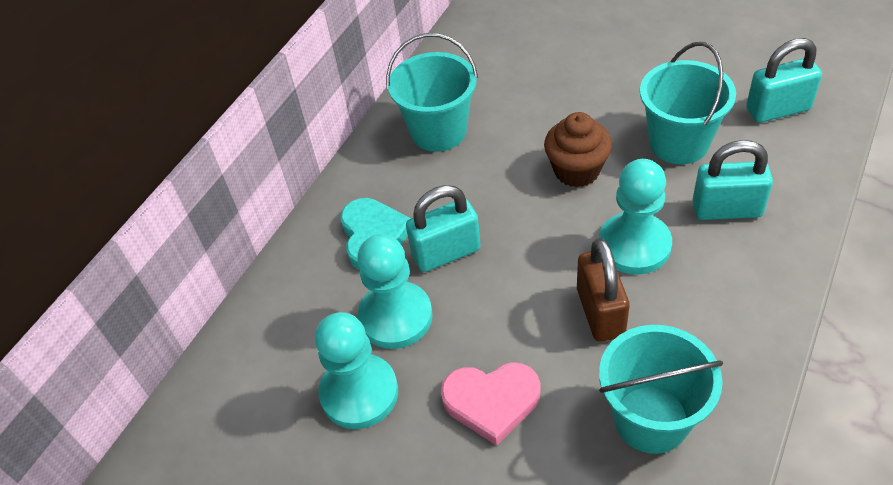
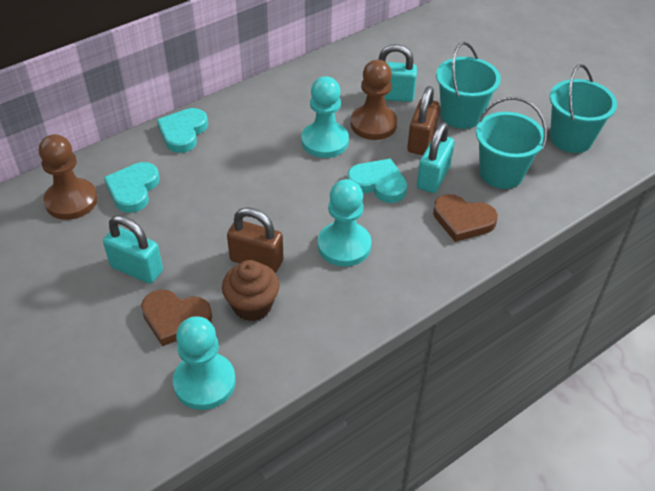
brown heart: 0 -> 2
brown padlock: 1 -> 2
brown pawn: 0 -> 2
pink heart: 1 -> 0
turquoise heart: 1 -> 3

